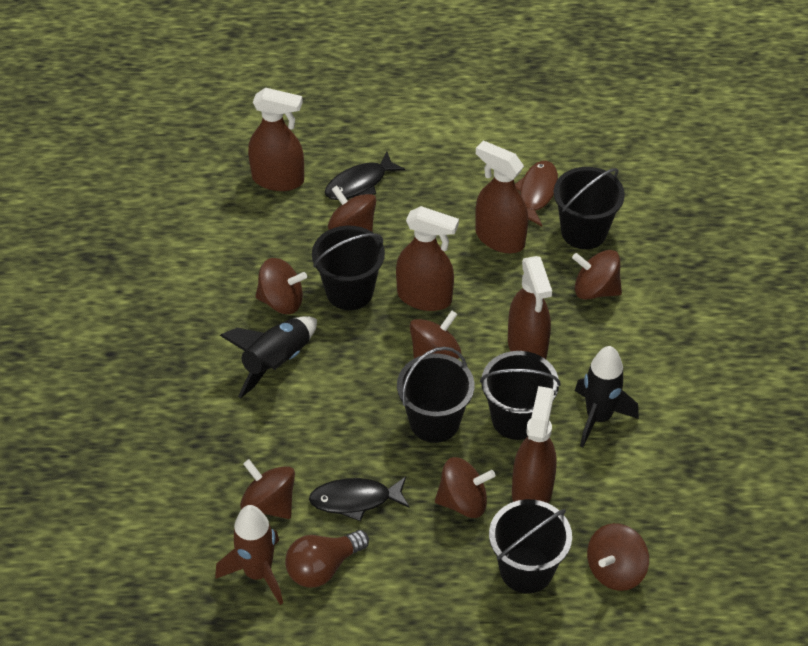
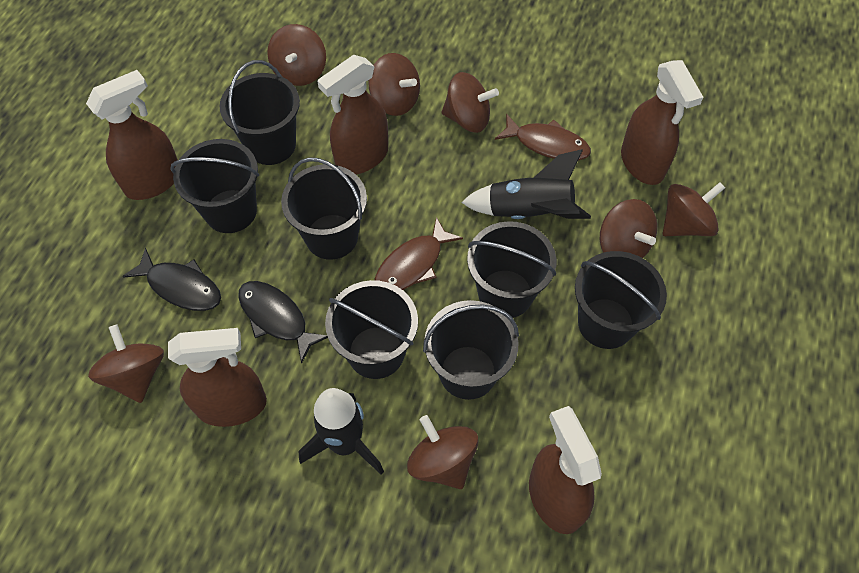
black bucket: 5 -> 7
brown fish: 1 -> 2
brown light bulb: 1 -> 0
brown rocket: 1 -> 0

